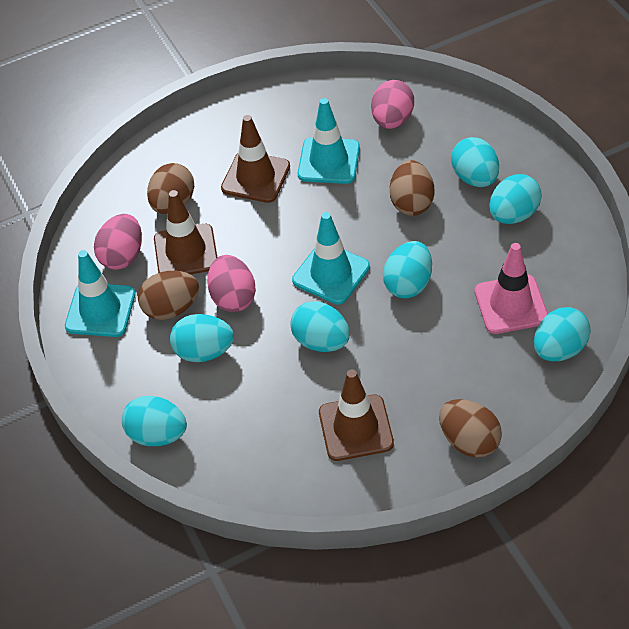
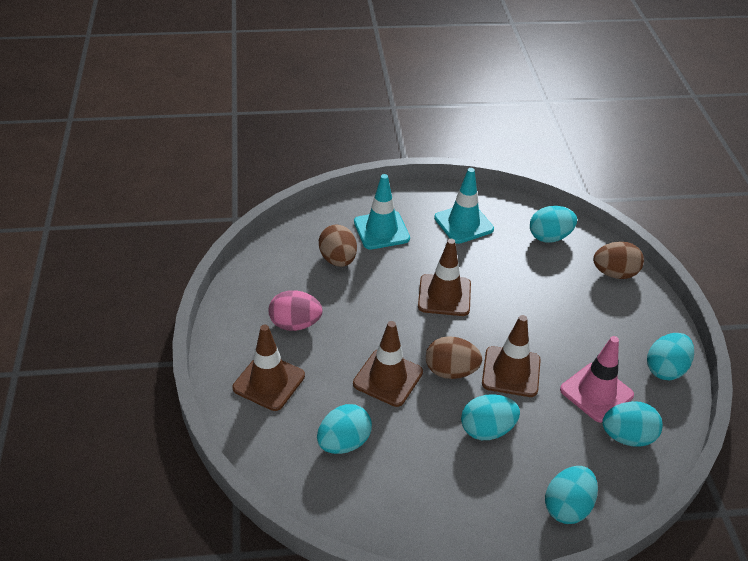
brown egg: 4 -> 3
brown traffic cone: 3 -> 4
pink egg: 3 -> 1
turquoise egg: 7 -> 6
turquoise traffic cone: 3 -> 2

